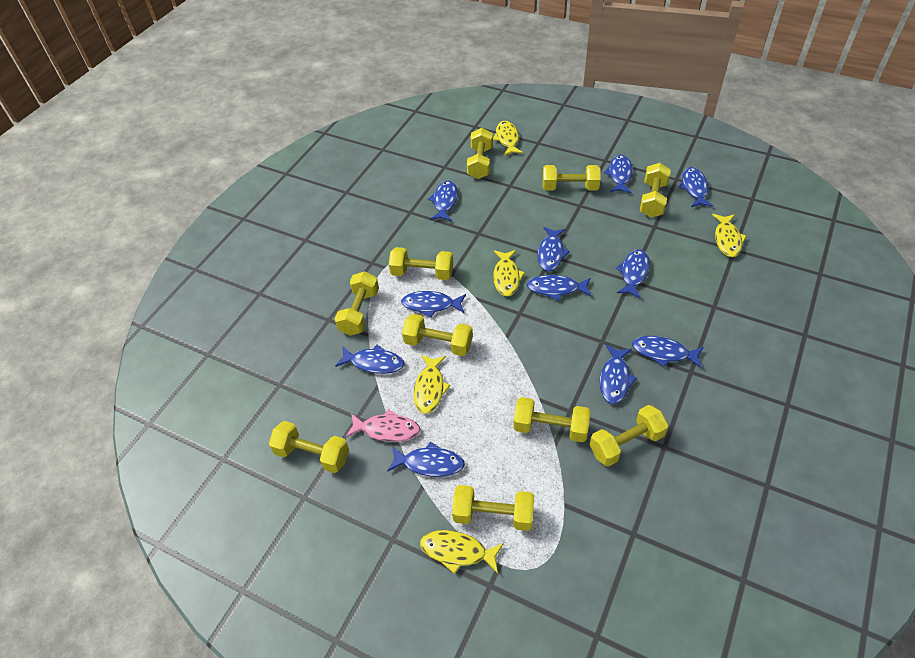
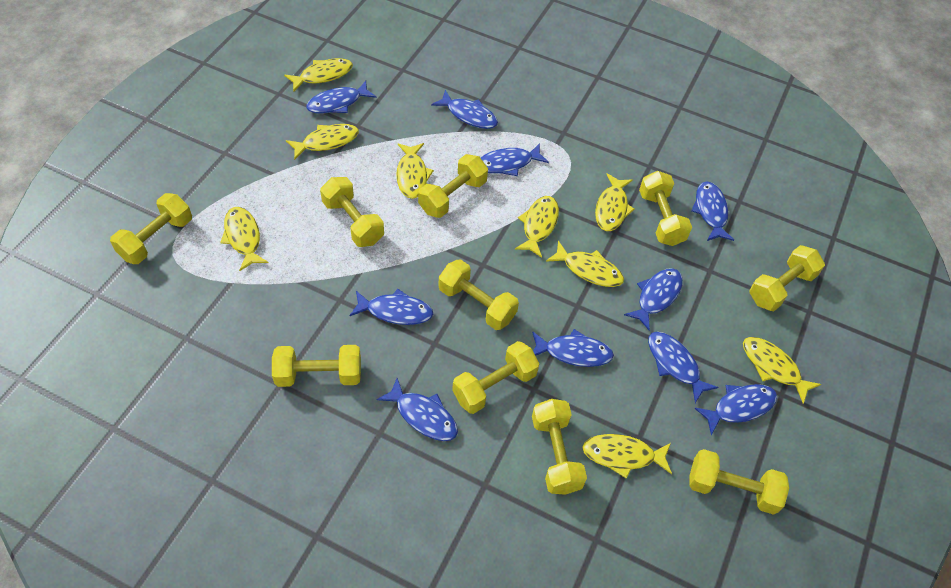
blue fish: 11 -> 10
pink fish: 1 -> 0
yellow fish: 5 -> 9

